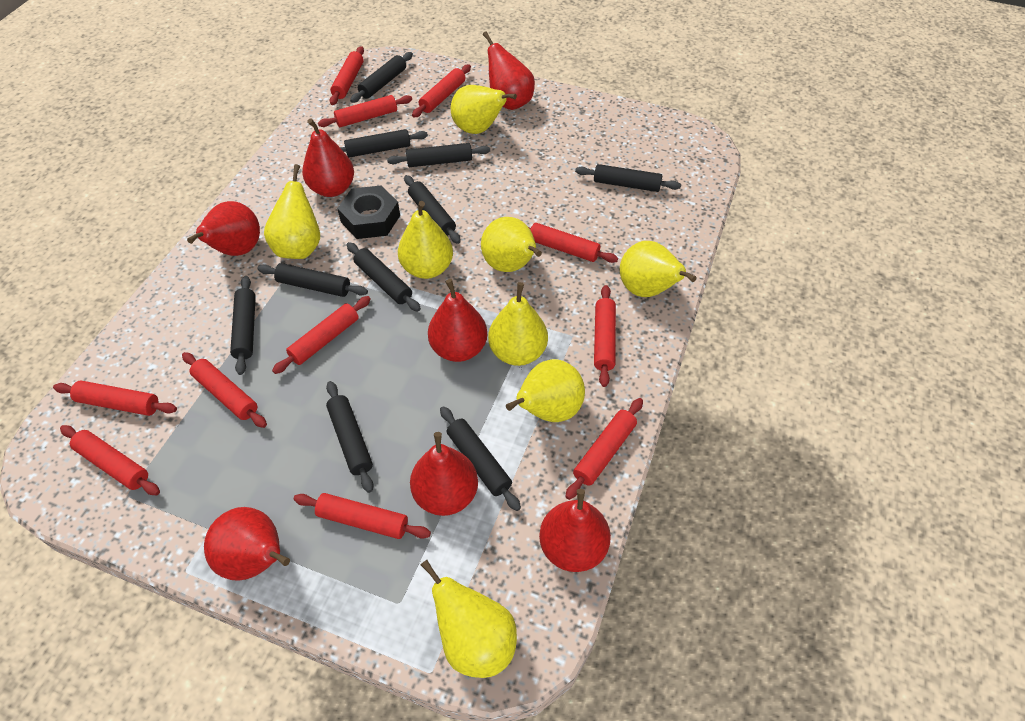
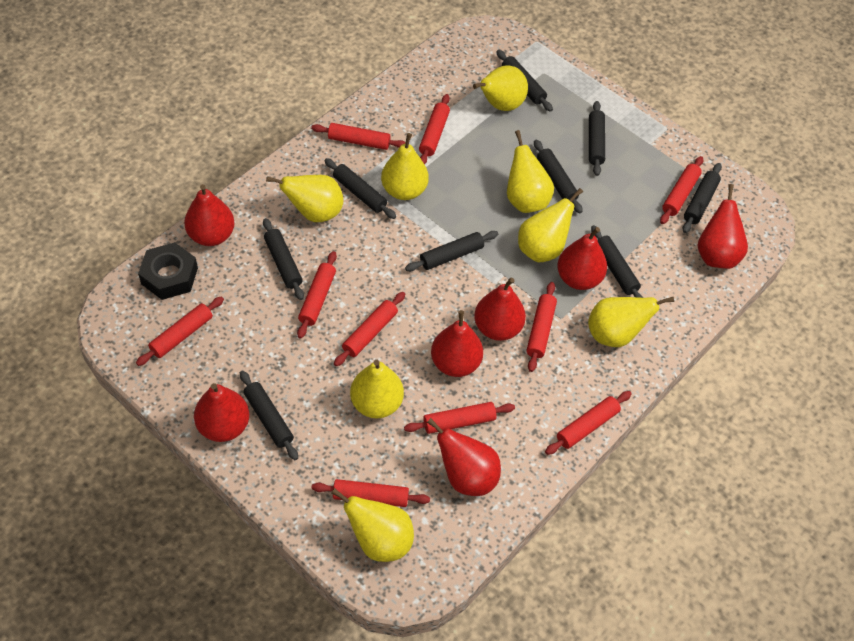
black rolling pin: 10 -> 9
red rolling pin: 11 -> 10

